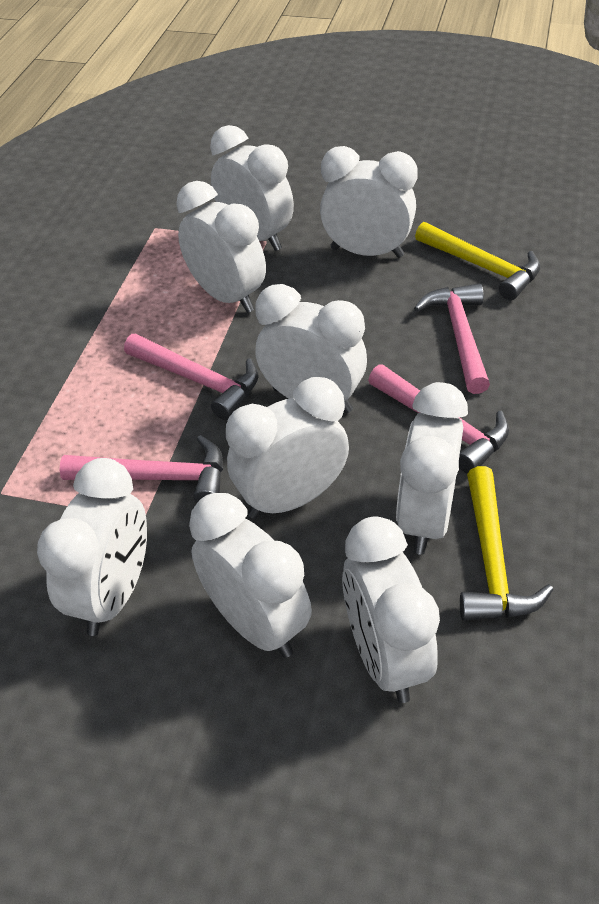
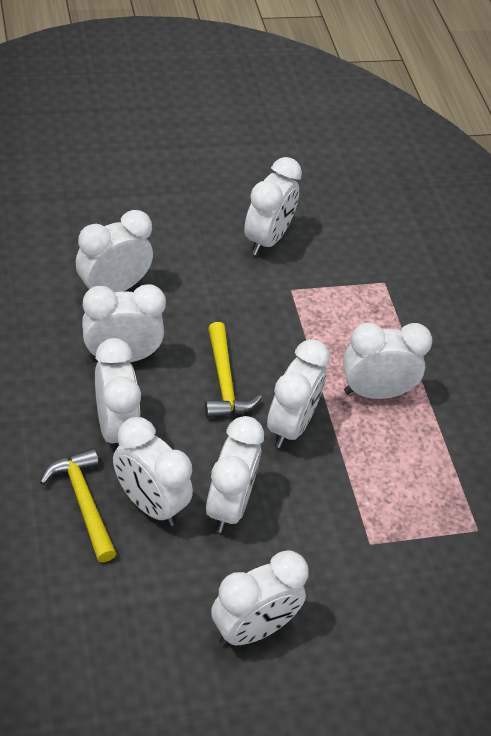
pink hammer: 4 -> 0

